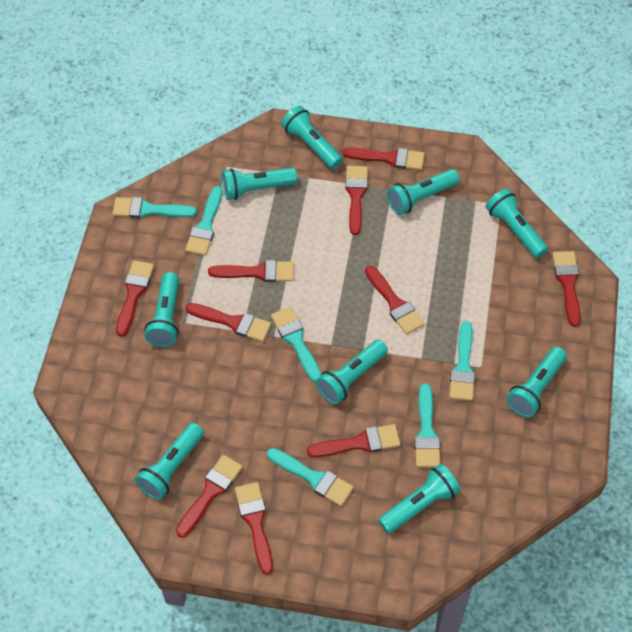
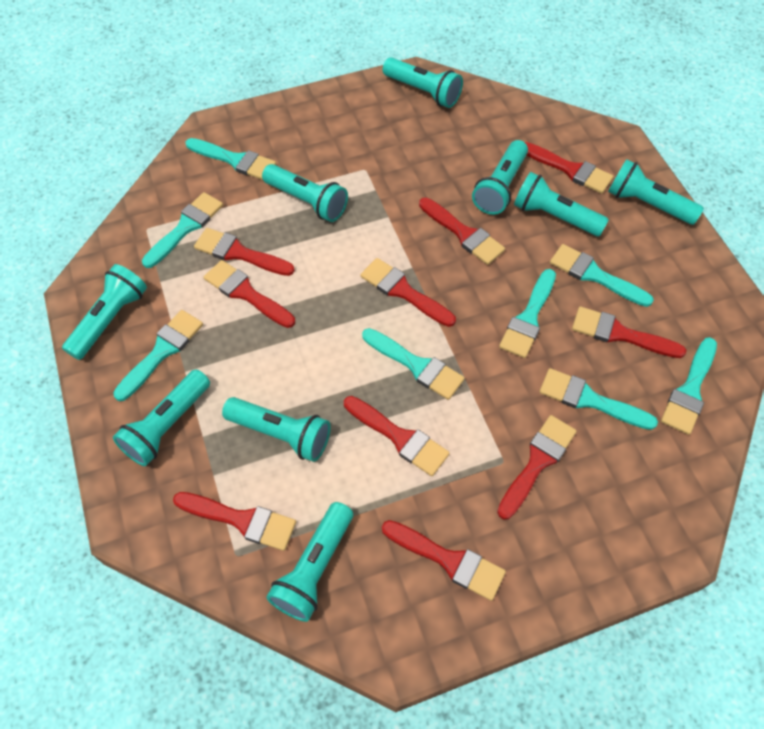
turquoise brush: 6 -> 8

